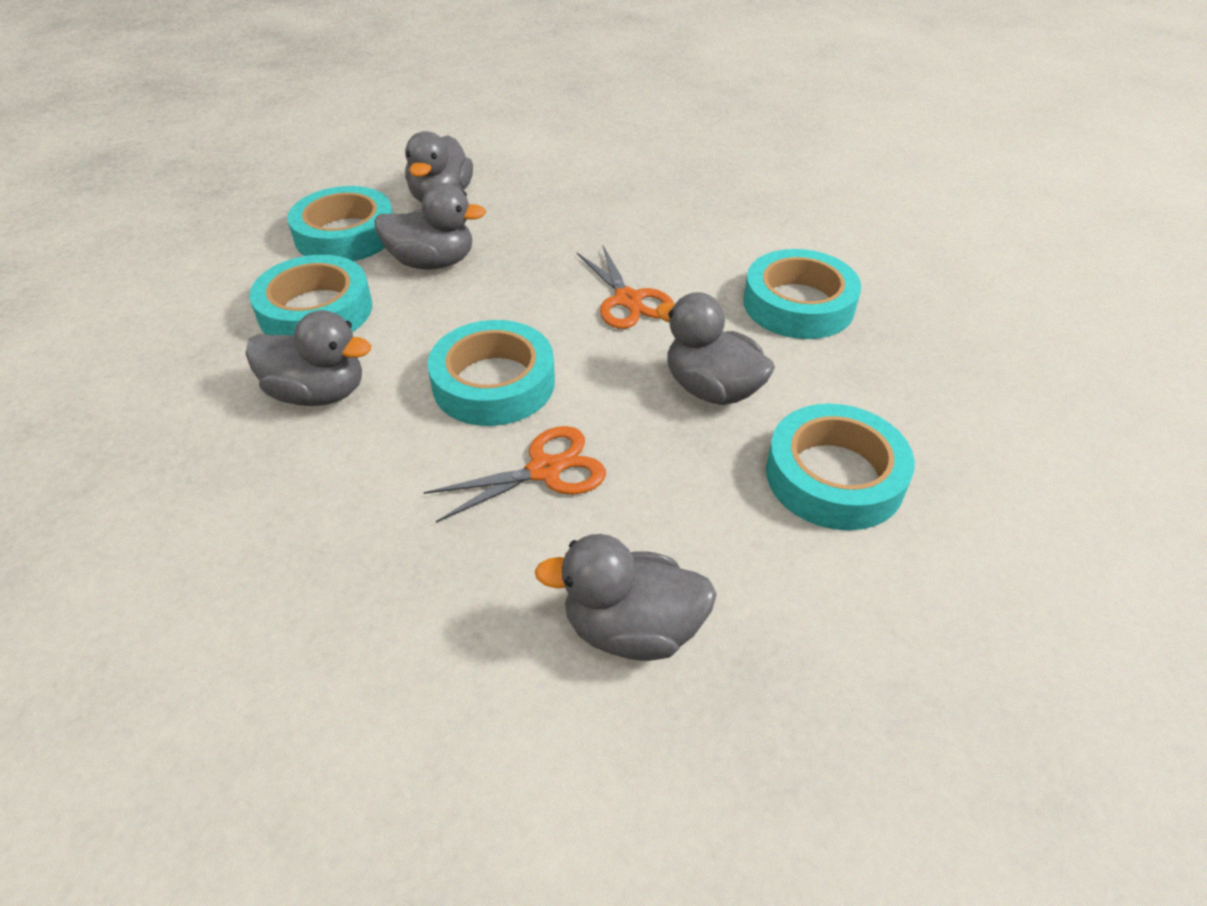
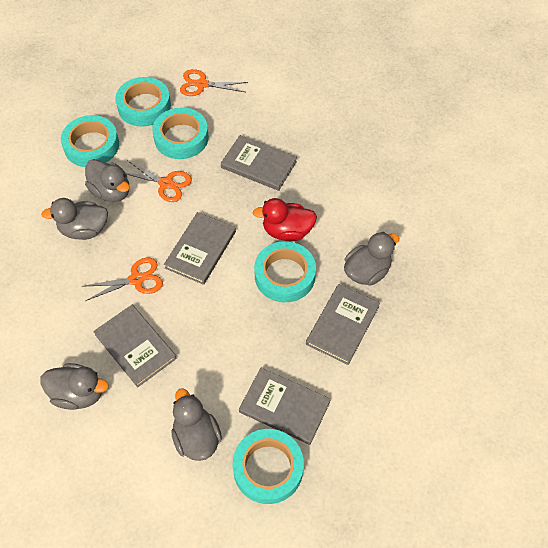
grey book: 0 -> 5
orange scissors: 2 -> 3
red duck: 0 -> 1

